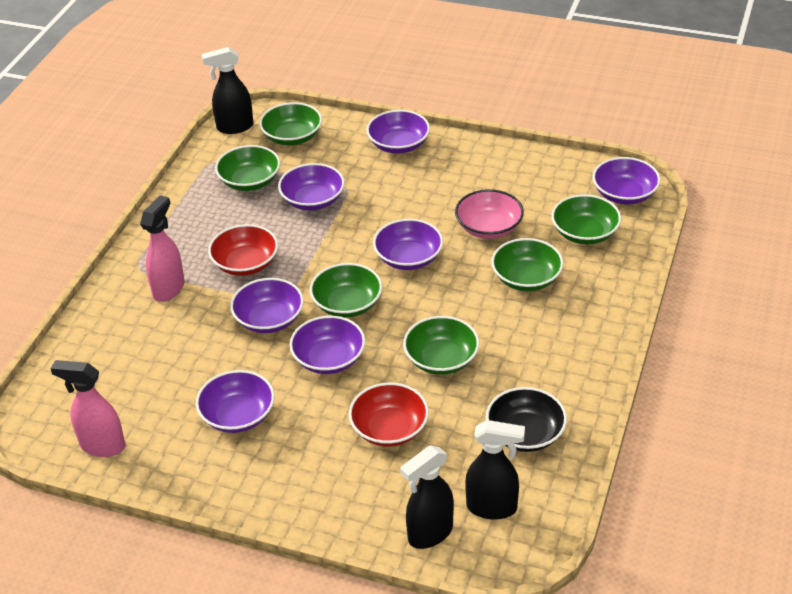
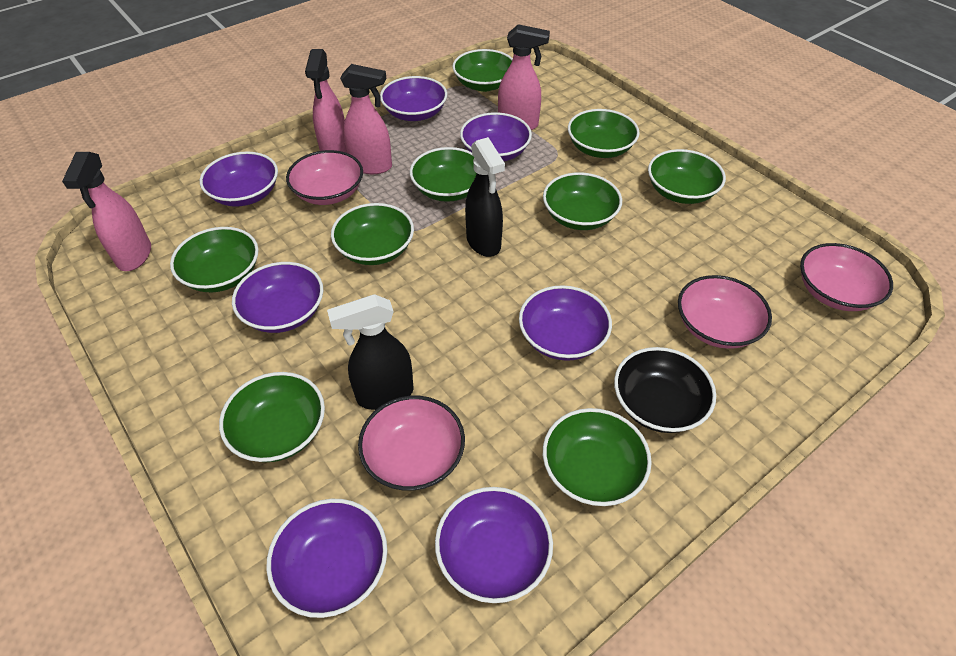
black spray bottle: 3 -> 2
green bowl: 6 -> 9
pink bowl: 1 -> 4
pink spray bottle: 2 -> 4
red bowl: 2 -> 0

